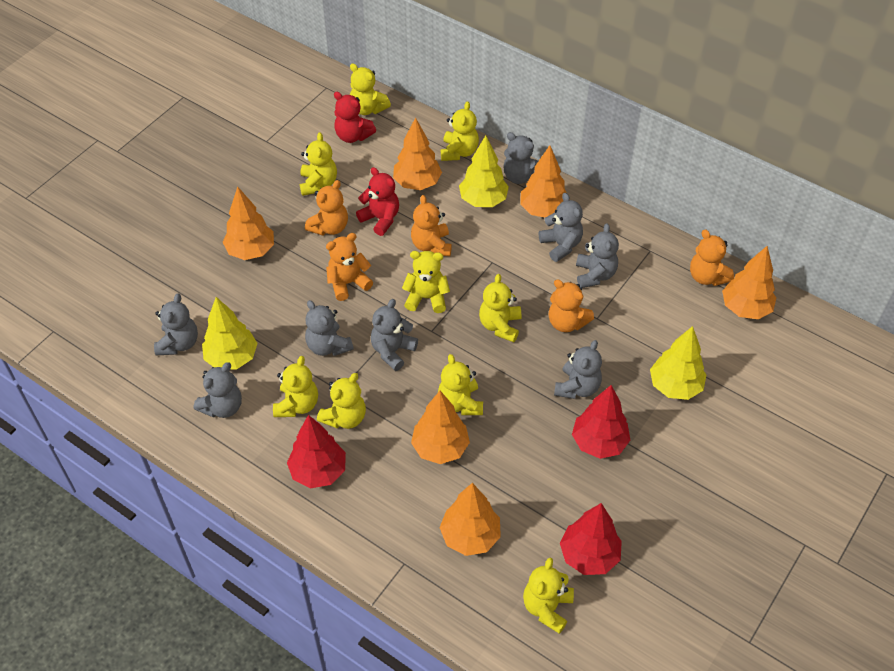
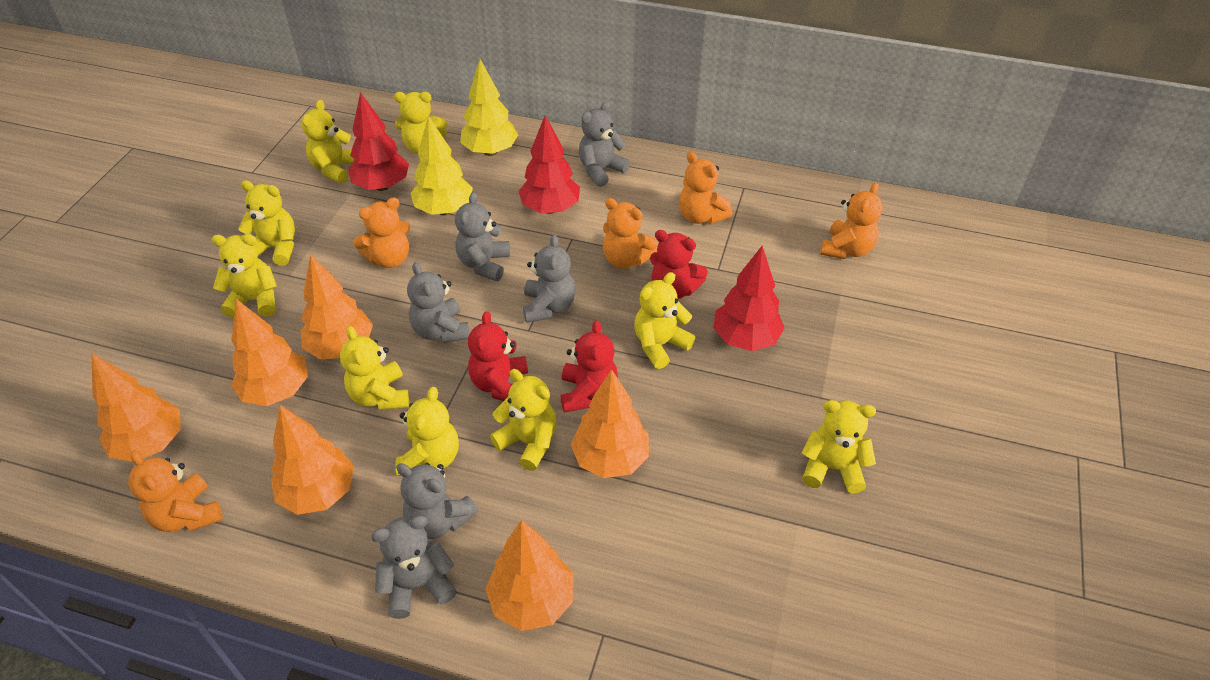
grey teddy bear: 8 -> 6
red teddy bear: 2 -> 3
yellow tree: 3 -> 2

